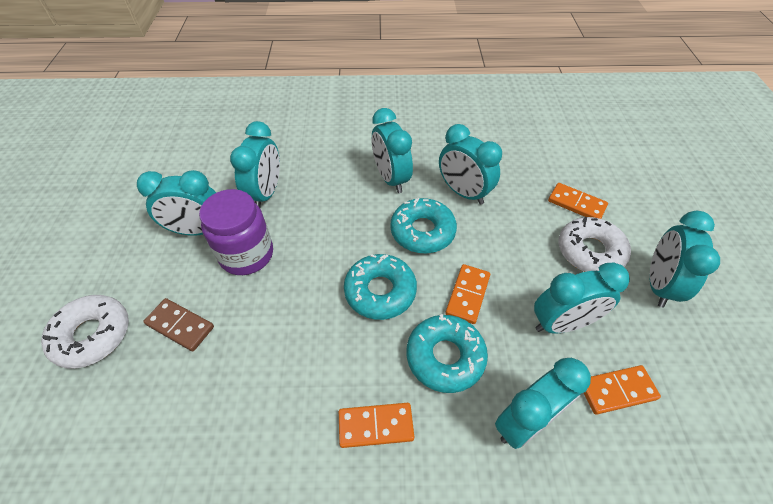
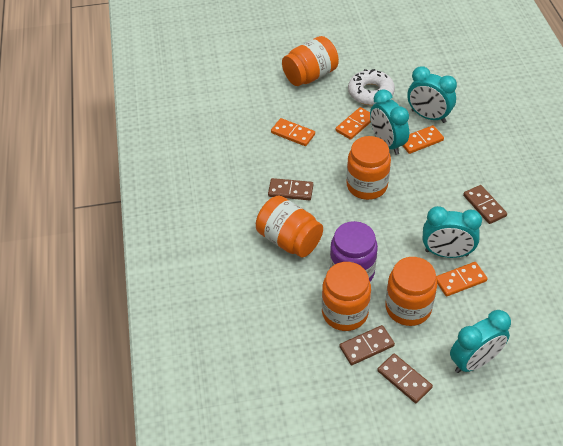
brown domino: 1 -> 4
orange jar: 0 -> 5
turquoise clock: 7 -> 4
turquoise donut: 3 -> 0
white donut: 2 -> 1

